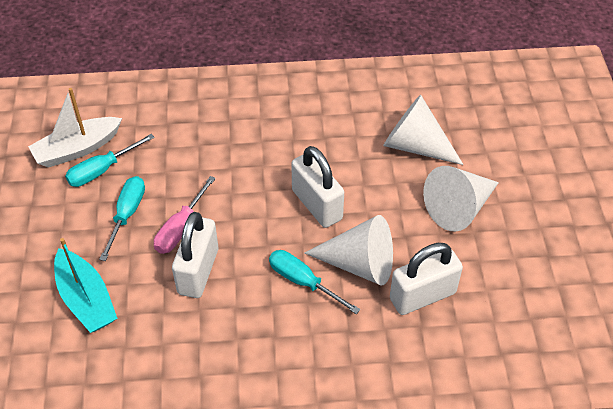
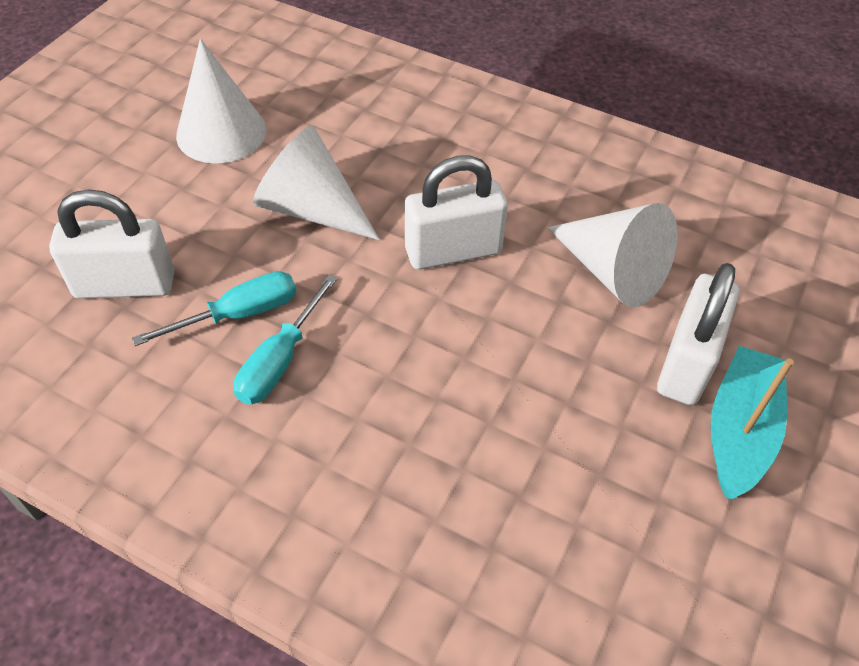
pink screwdriver: 1 -> 0
turquoise screwdriver: 3 -> 2
white boat: 1 -> 0

